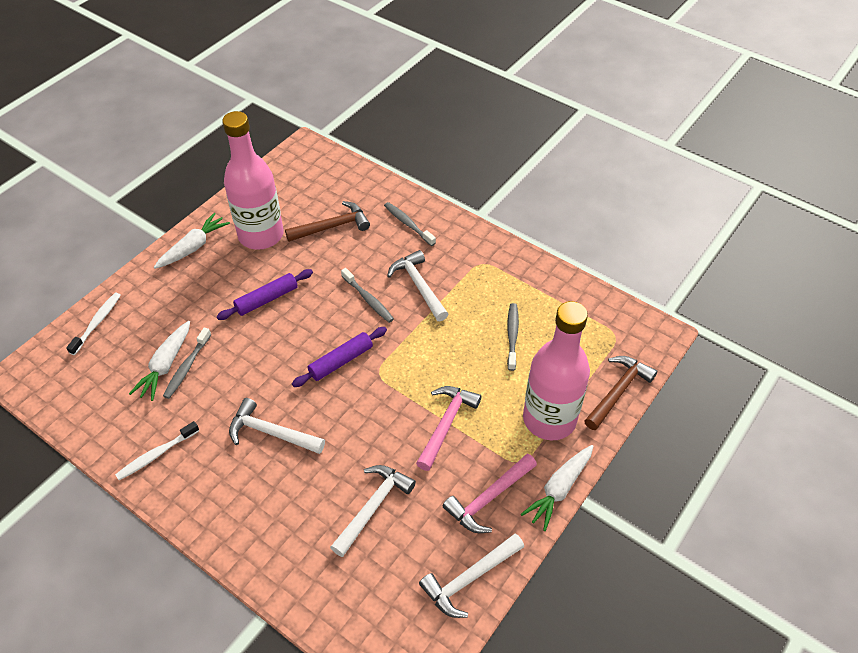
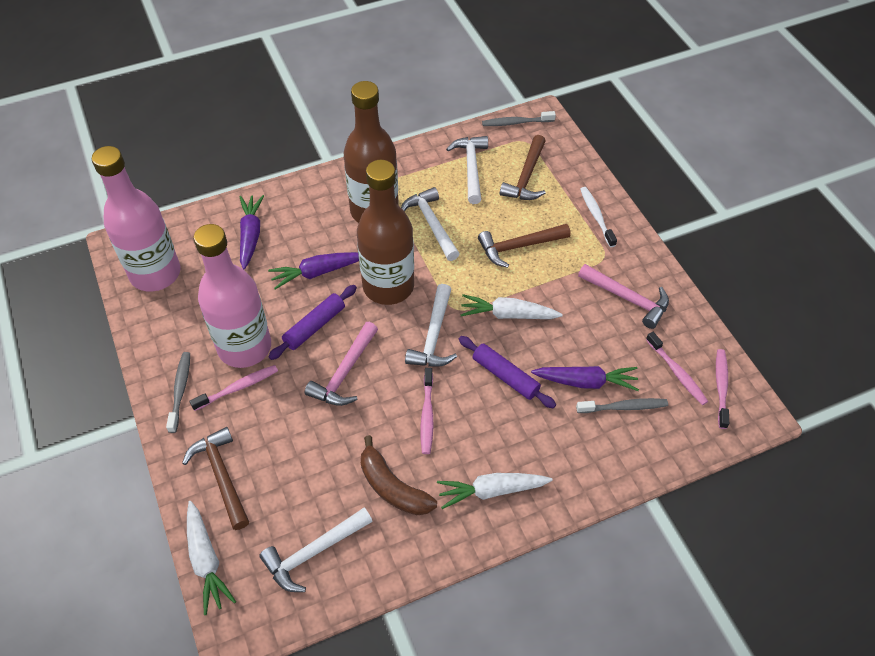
brown banana: 0 -> 1
brown bottle: 0 -> 2
brown hammer: 2 -> 3
grey toothbrush: 4 -> 3
pink toothbrush: 0 -> 4
purple carrot: 0 -> 3
white toothbrush: 2 -> 1

